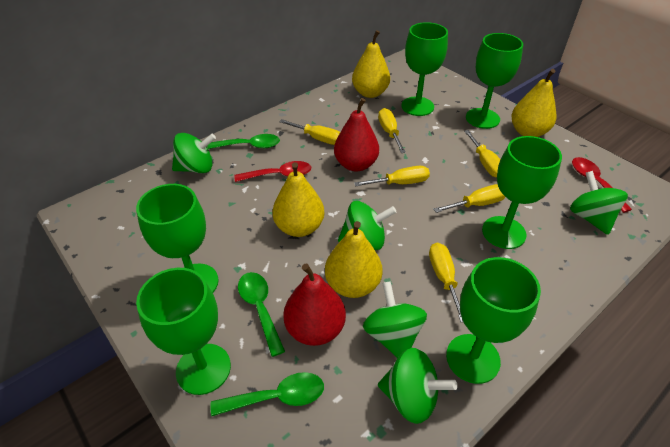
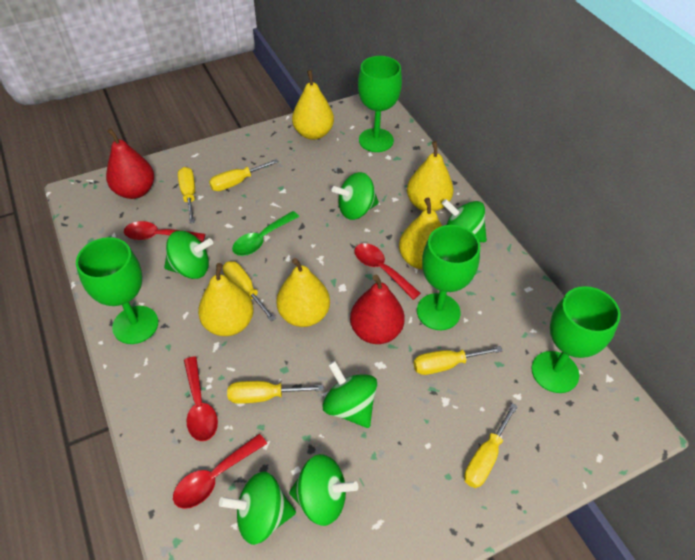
green goblet: 6 -> 4
green spinning top: 5 -> 6
green spoon: 3 -> 1
red spoon: 2 -> 4
yellow pear: 4 -> 5

